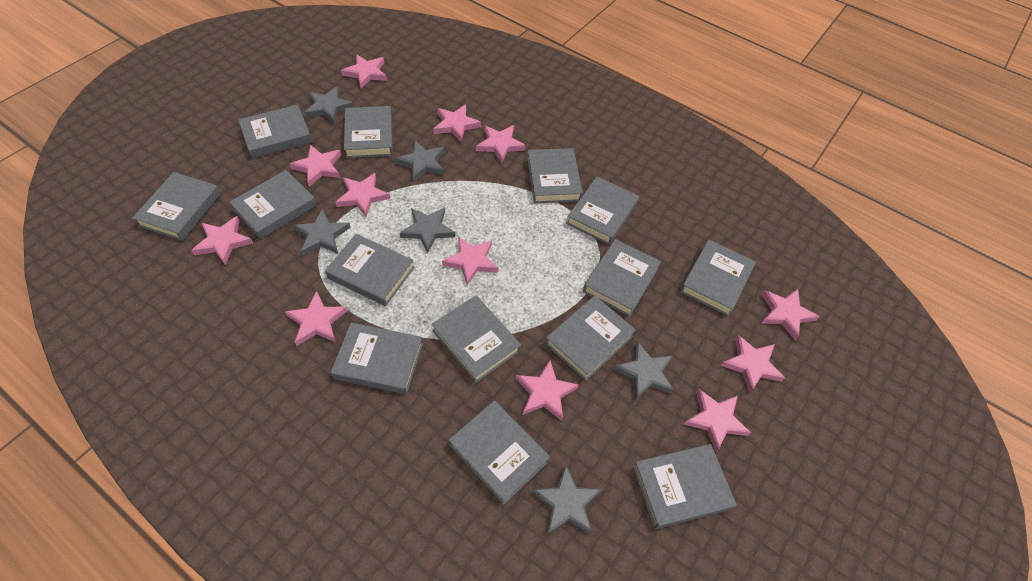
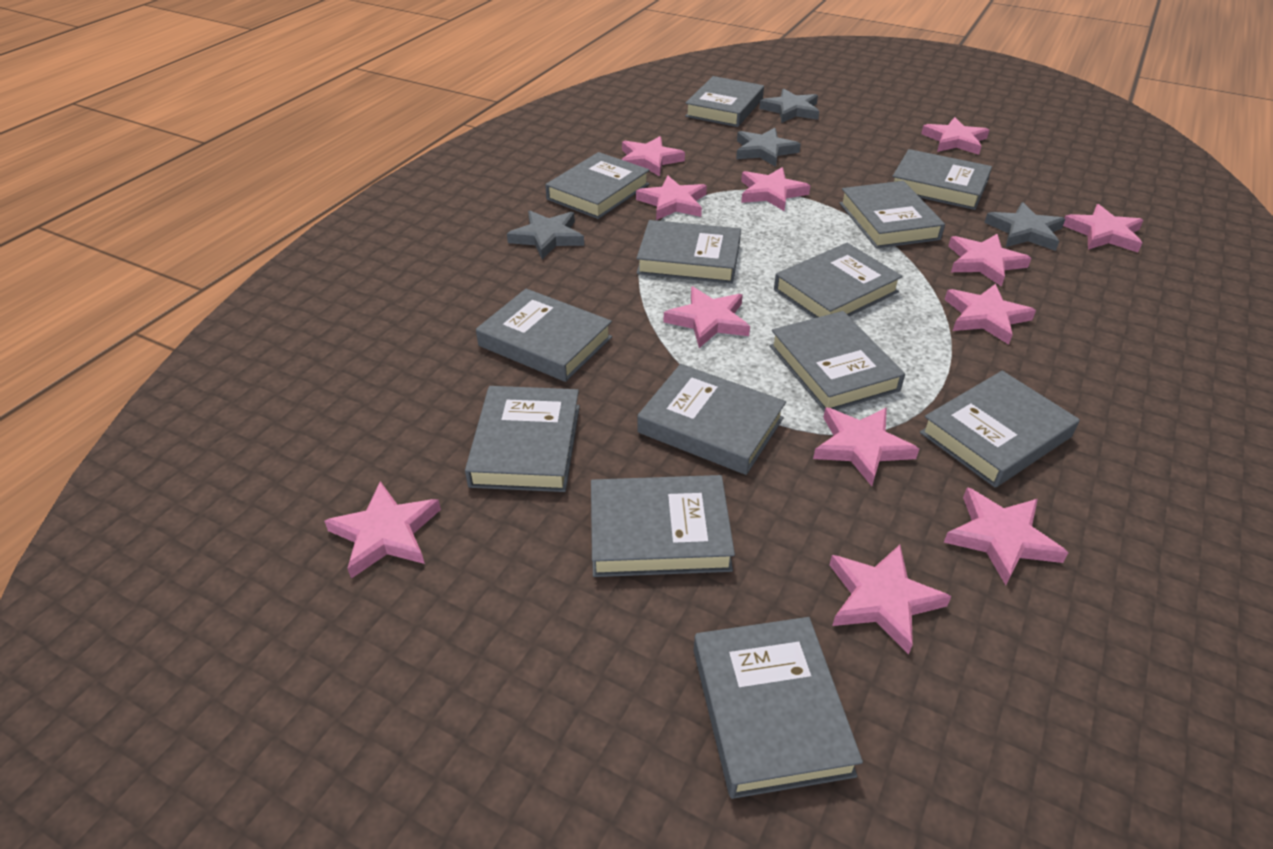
grey book: 14 -> 13
grey star: 6 -> 4

